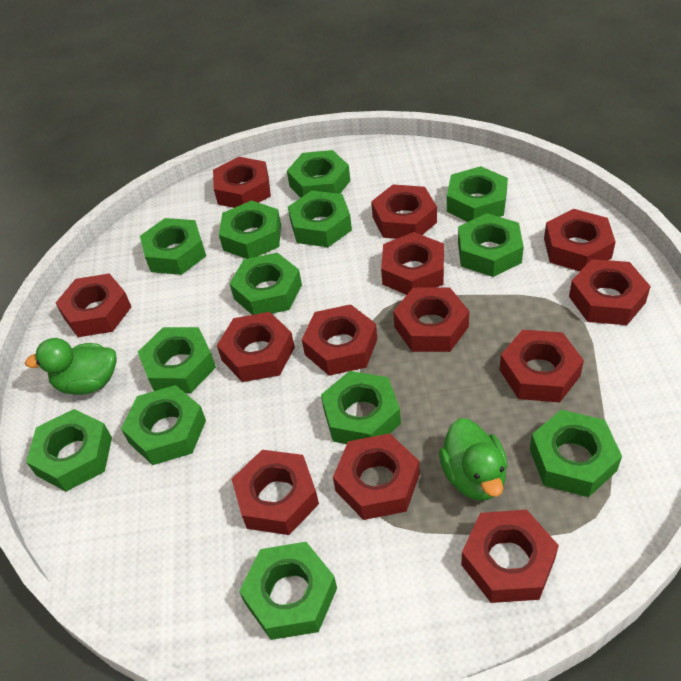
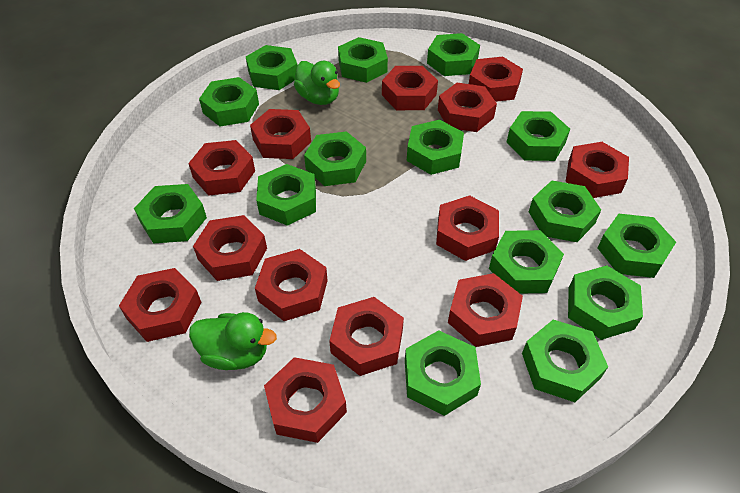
green nut: 13 -> 15

